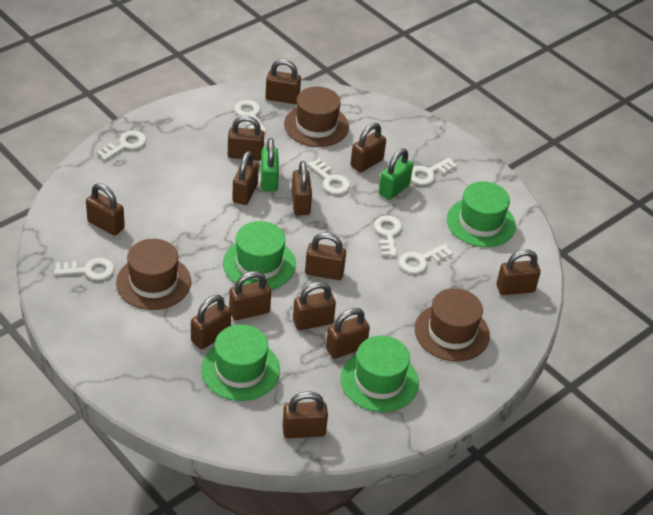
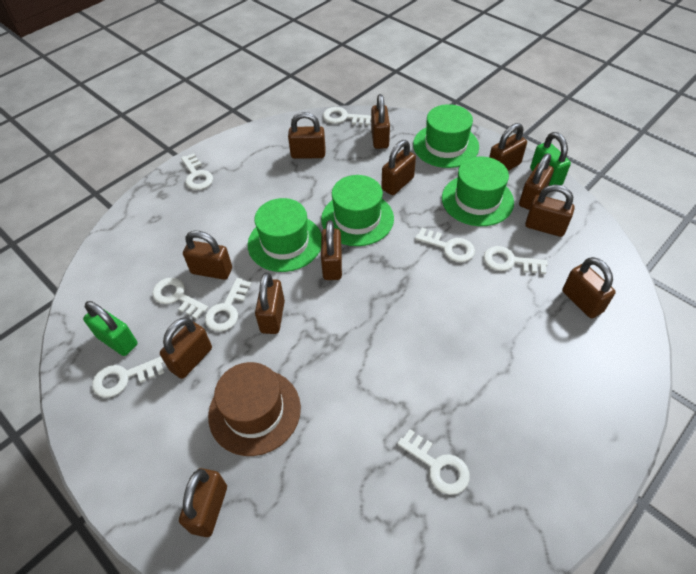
brown hat: 3 -> 1
brown padlock: 13 -> 12
white key: 7 -> 8

